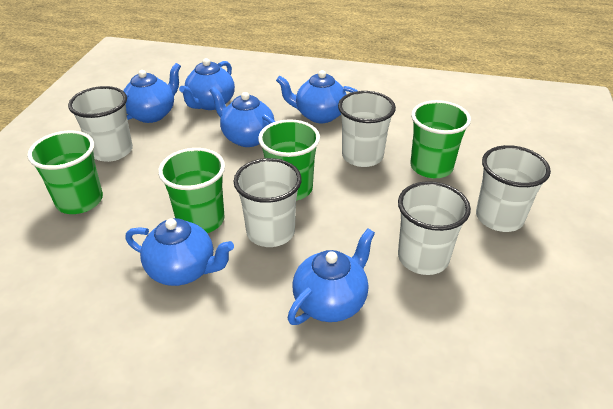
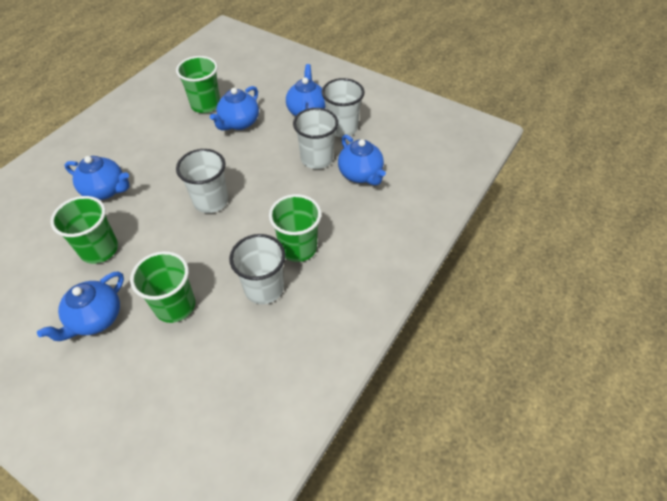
blue teapot: 6 -> 5
white cup: 5 -> 4

